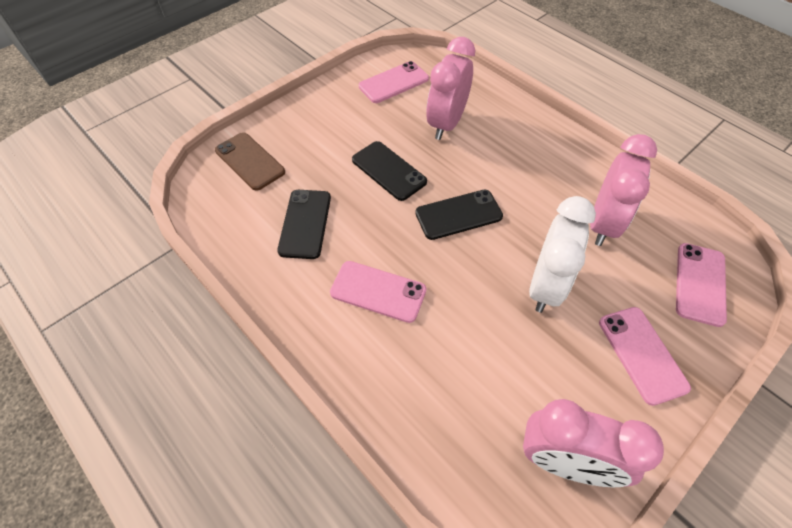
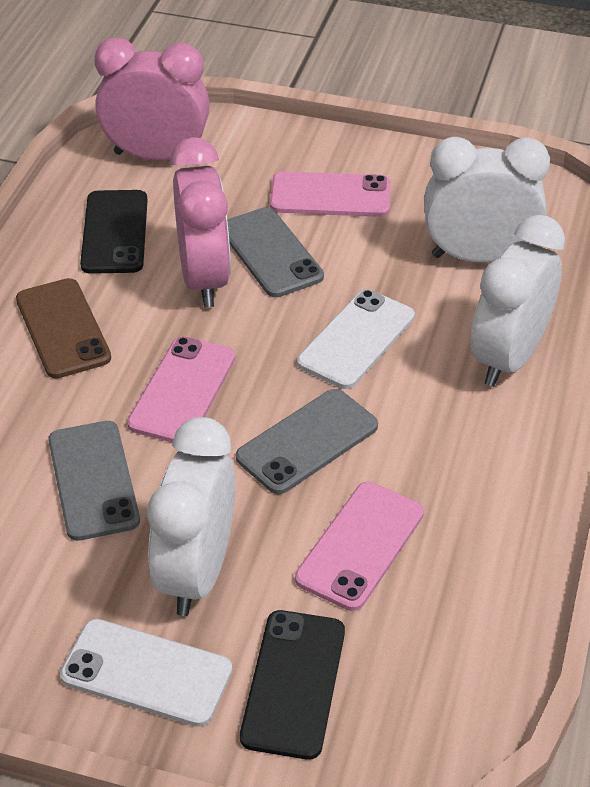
black phone: 3 -> 2
grey phone: 0 -> 3
pink clock: 3 -> 2
pink phone: 4 -> 3
white clock: 1 -> 3
white phone: 0 -> 2

